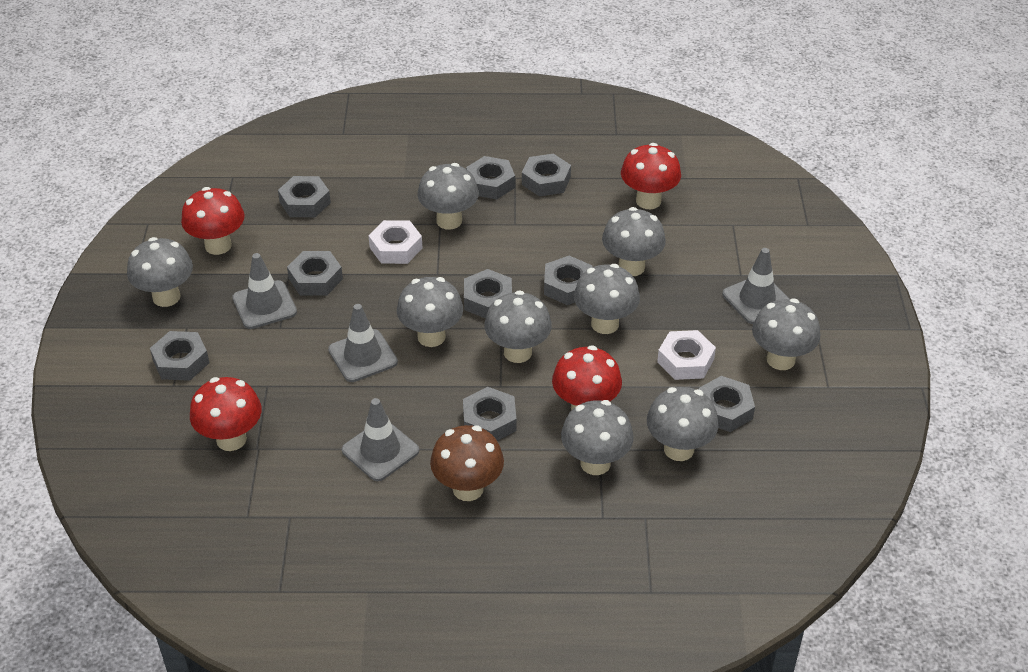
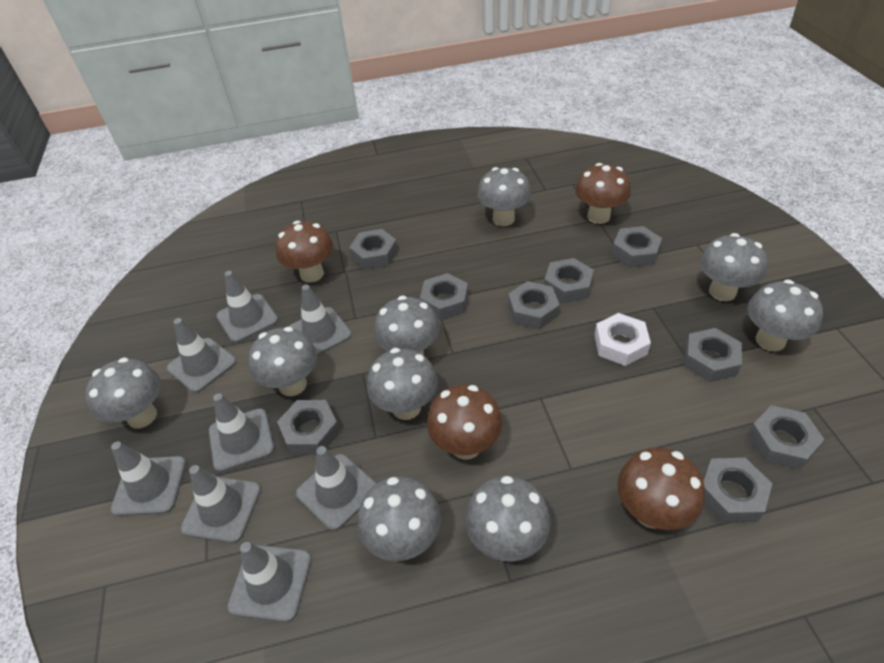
brown mushroom: 1 -> 4
grey traffic cone: 4 -> 8
red mushroom: 4 -> 0
white nut: 2 -> 1

